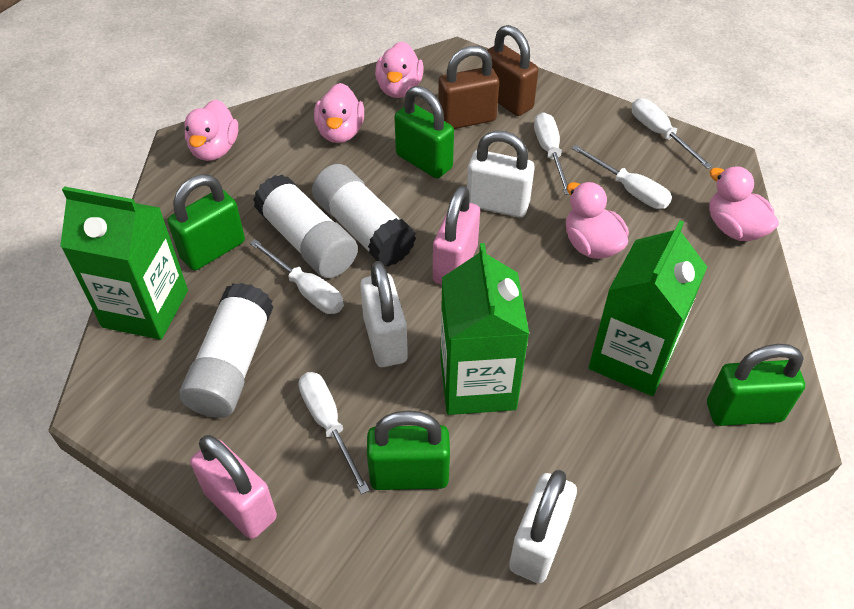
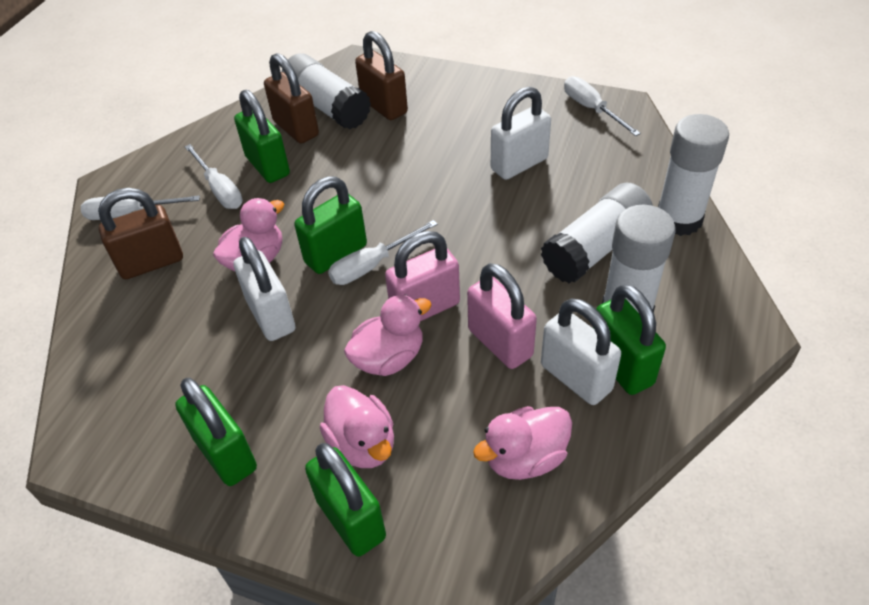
brown padlock: 2 -> 3
green carton: 3 -> 0
green padlock: 4 -> 5
pink duck: 5 -> 4
white glue stick: 3 -> 4
white screwdriver: 5 -> 4

